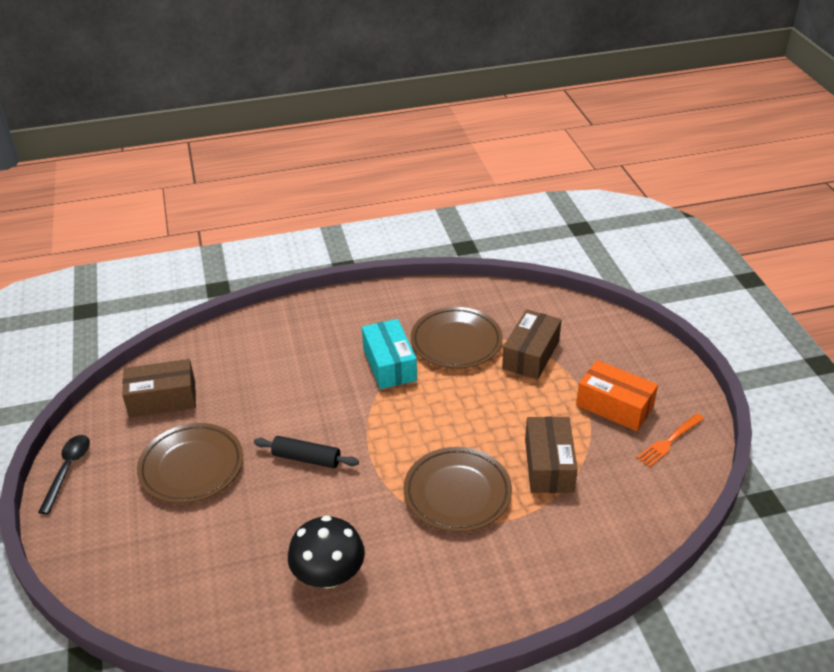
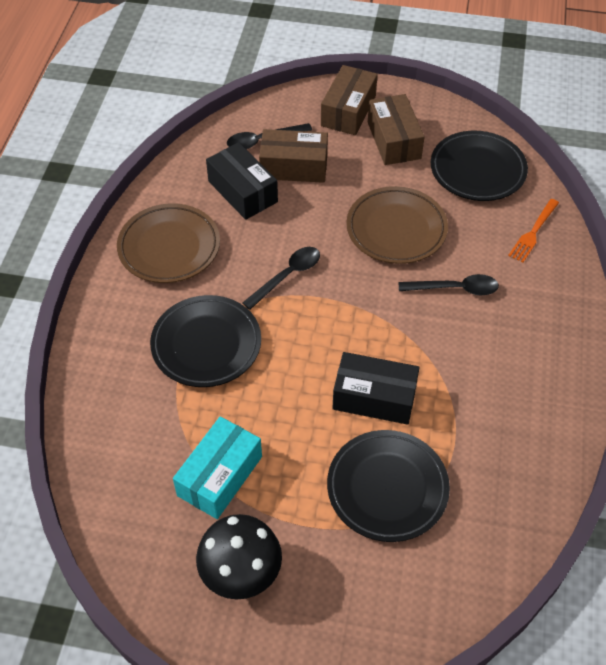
black box: 0 -> 2
black plate: 0 -> 3
black rolling pin: 1 -> 0
black spoon: 1 -> 3
brown plate: 3 -> 2
orange box: 1 -> 0

